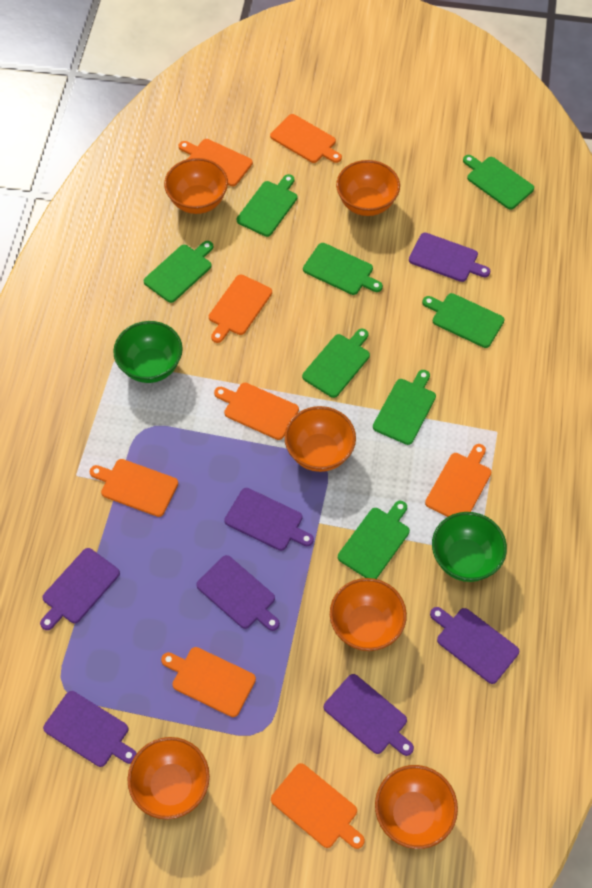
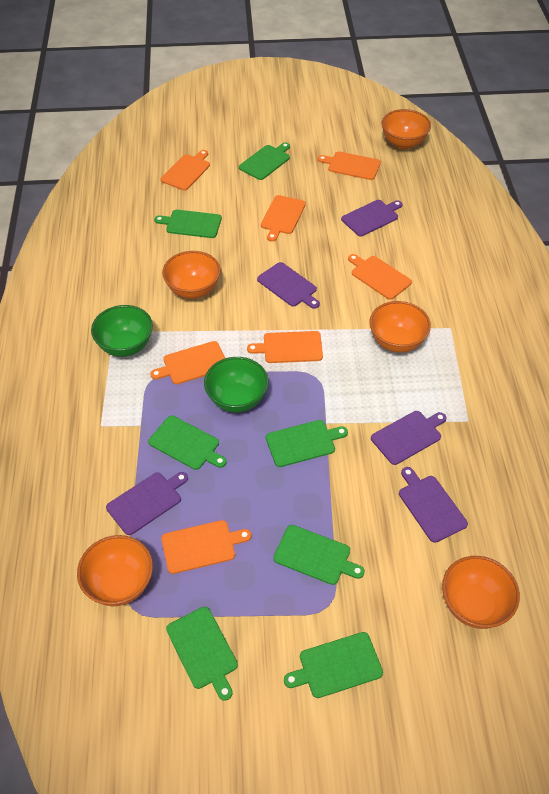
green cutting board: 8 -> 7
orange bowl: 6 -> 5
orange cutting board: 8 -> 7
purple cutting board: 7 -> 5

